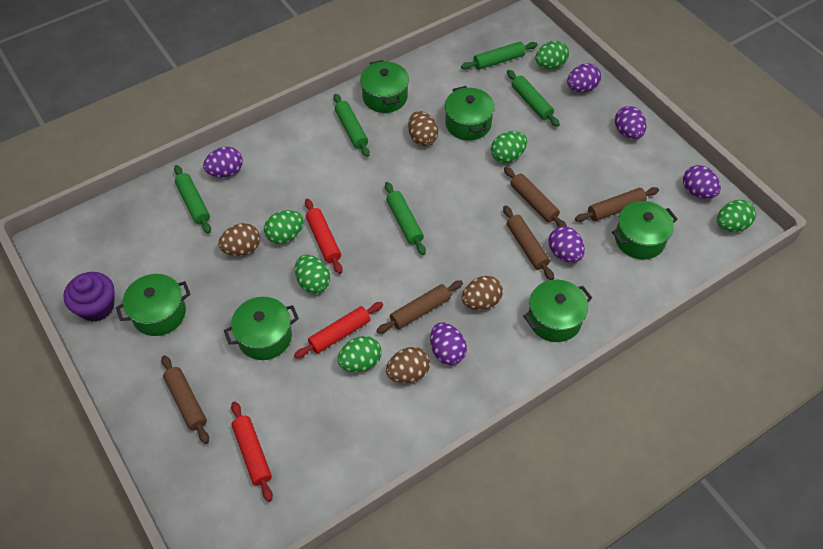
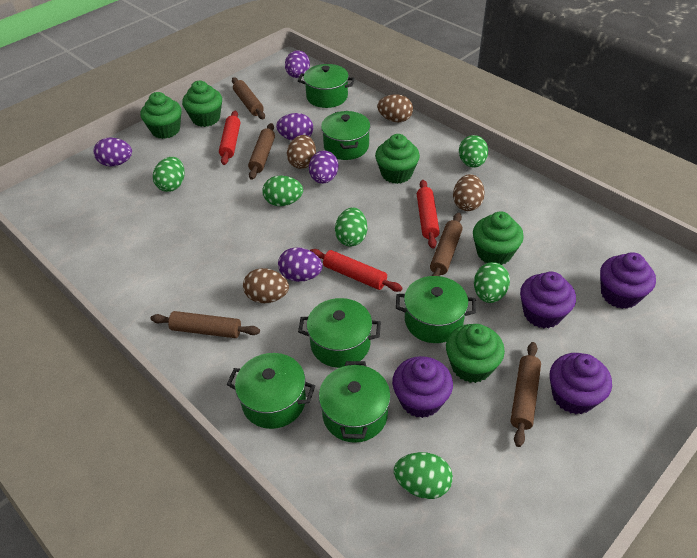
green cupcake: 0 -> 5
green rolling pin: 5 -> 0
purple cupcake: 1 -> 4
purple egg: 6 -> 5

